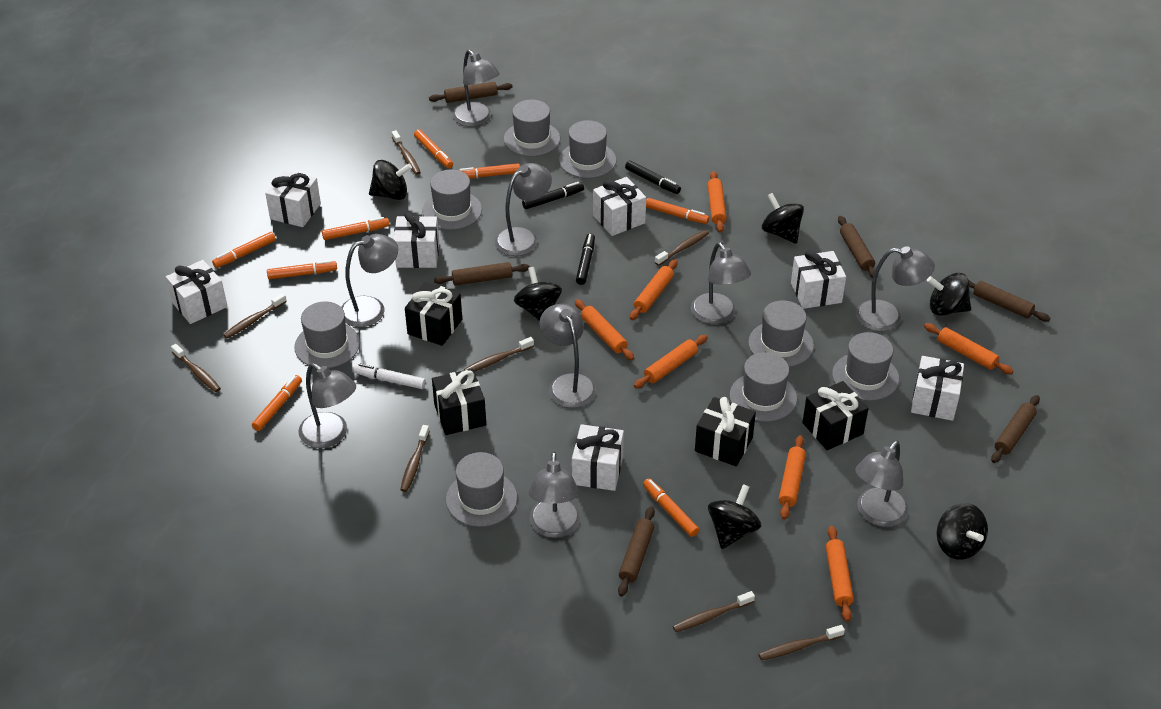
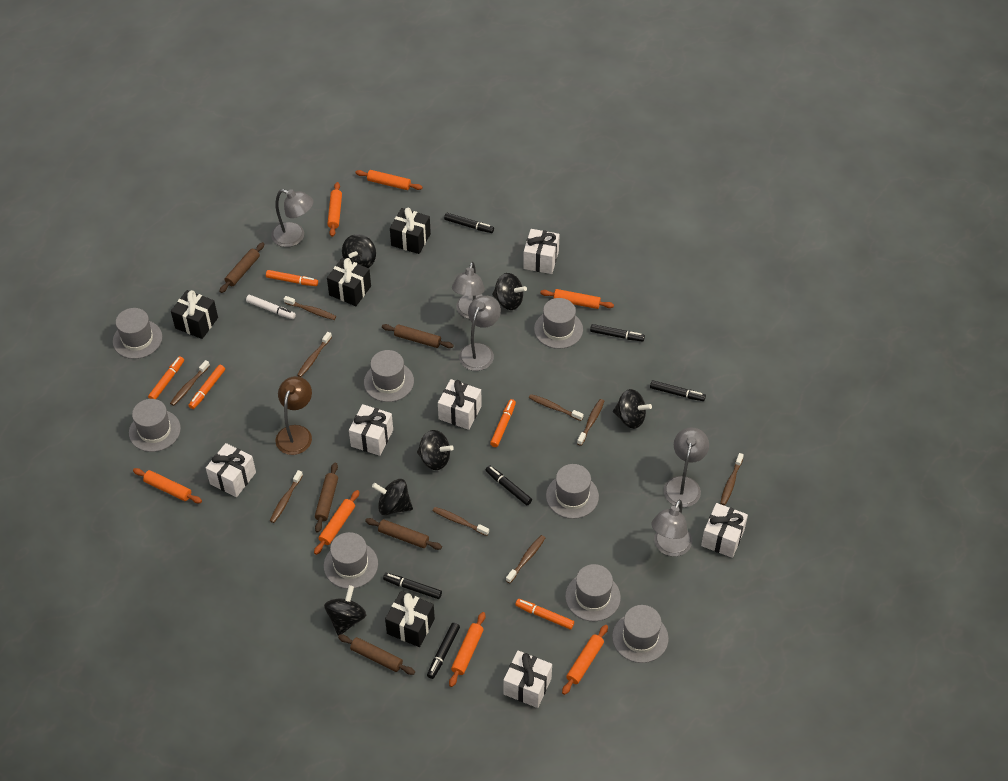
black marker: 3 -> 6
brown lamp: 0 -> 1
brown rolling pin: 6 -> 5
brown toothbrush: 8 -> 9
grey lamp: 9 -> 5
orange marker: 8 -> 5
white gift: 7 -> 6

